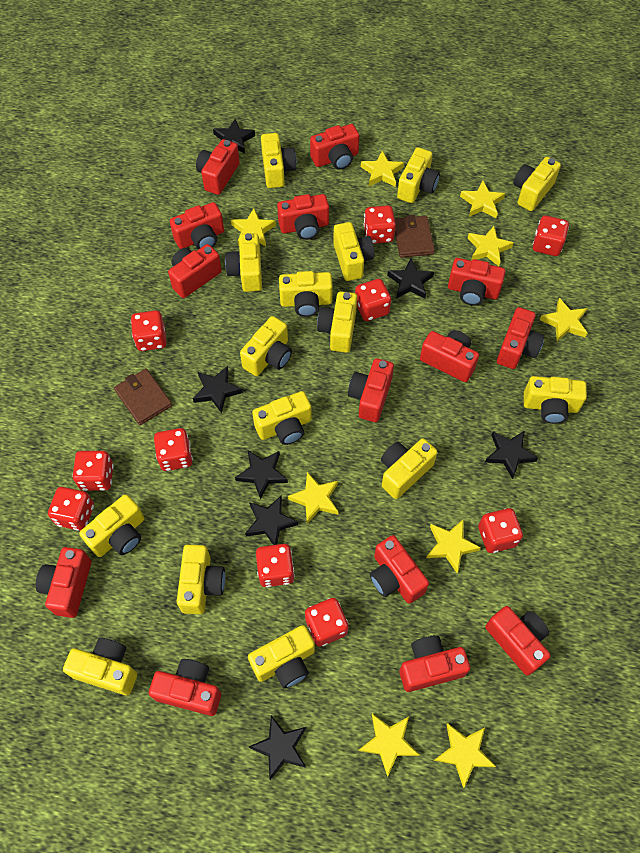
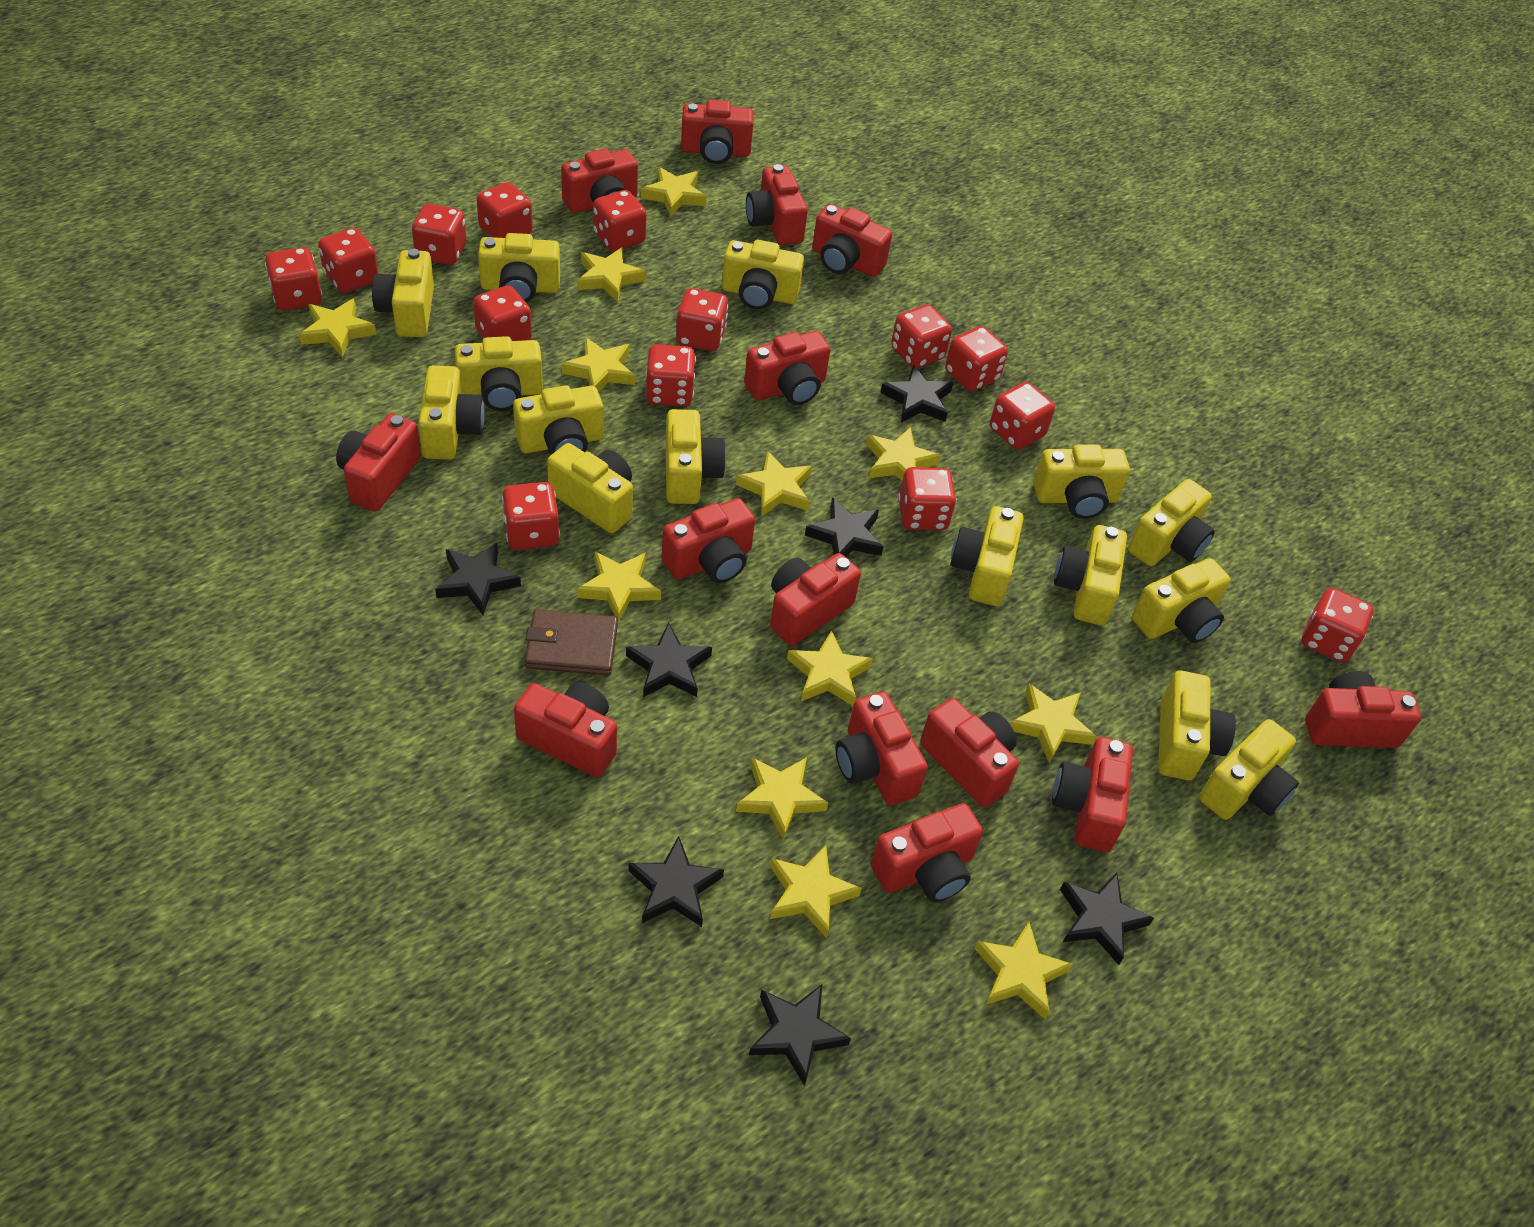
brown wallet: 2 -> 1
red dice: 10 -> 14
yellow star: 9 -> 12

